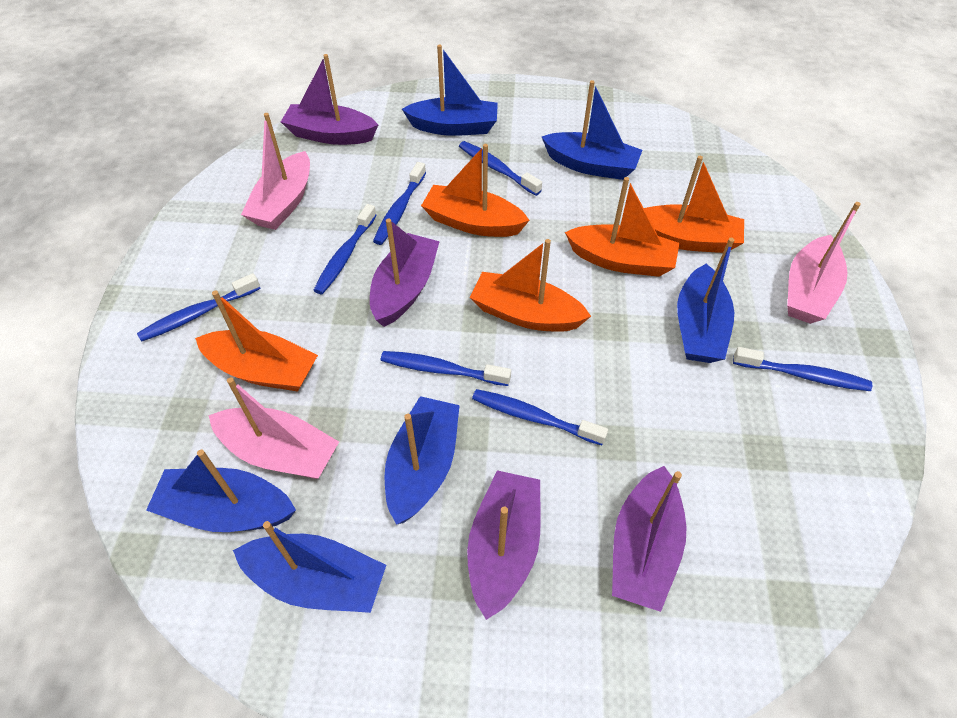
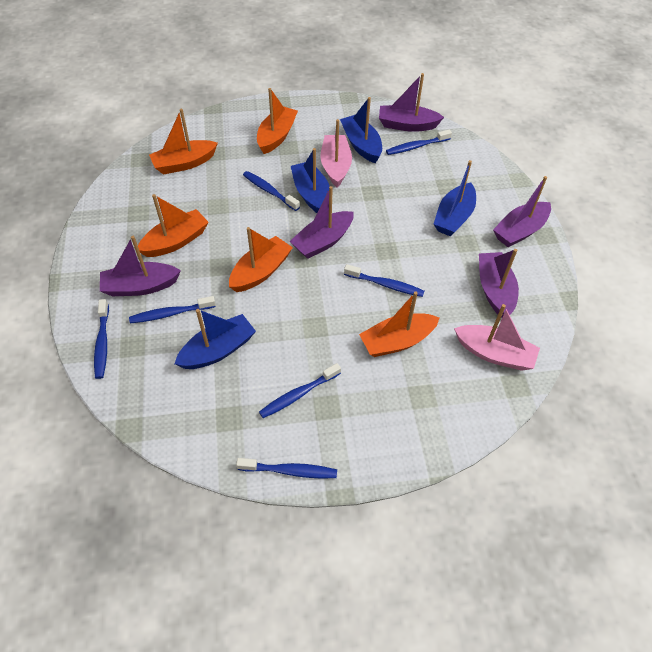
blue boat: 6 -> 4
pink boat: 3 -> 2
purple boat: 4 -> 5

